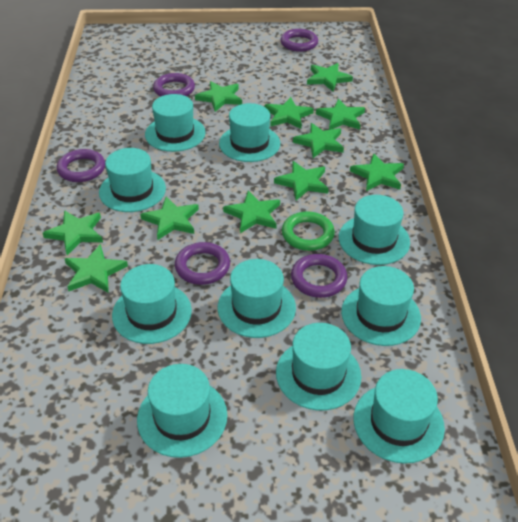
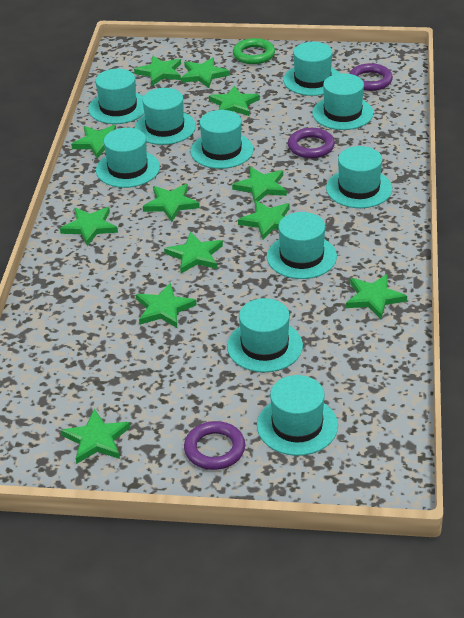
green star: 11 -> 12
purple ring: 5 -> 3

